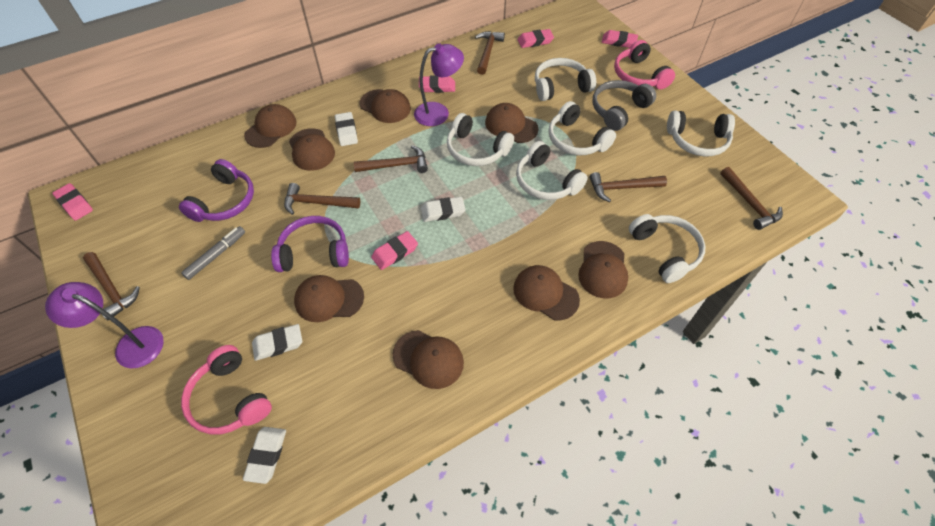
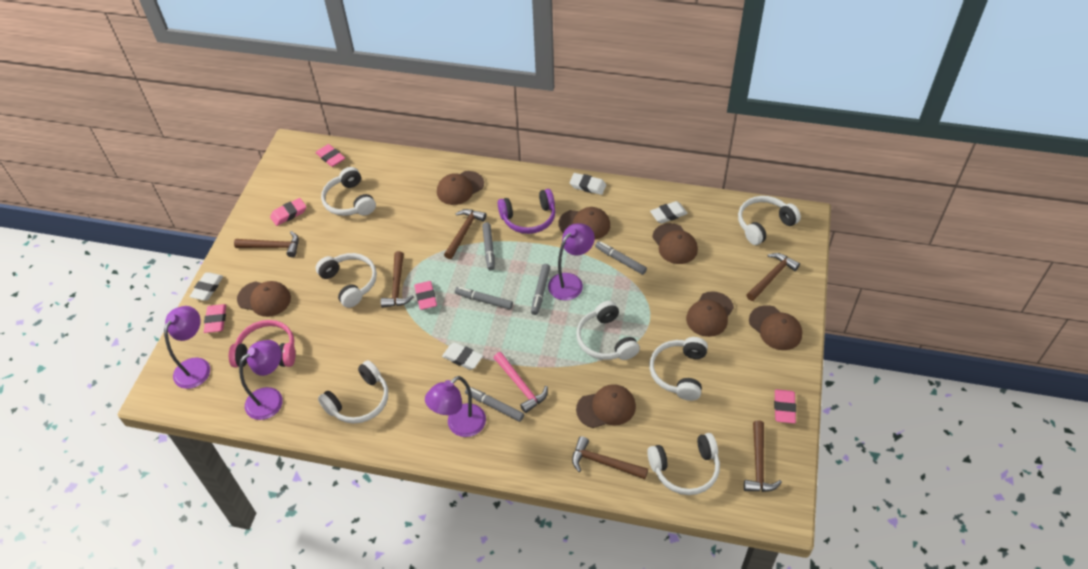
brown cap: 8 -> 7
grey headphones: 1 -> 0
grey marker: 1 -> 5
pink hammer: 0 -> 1
pink headphones: 2 -> 1
purple headphones: 2 -> 1
purple lamp: 2 -> 4
white headphones: 6 -> 7

